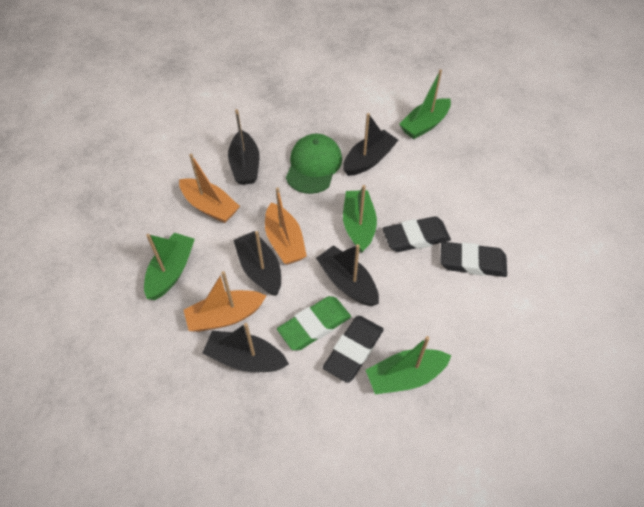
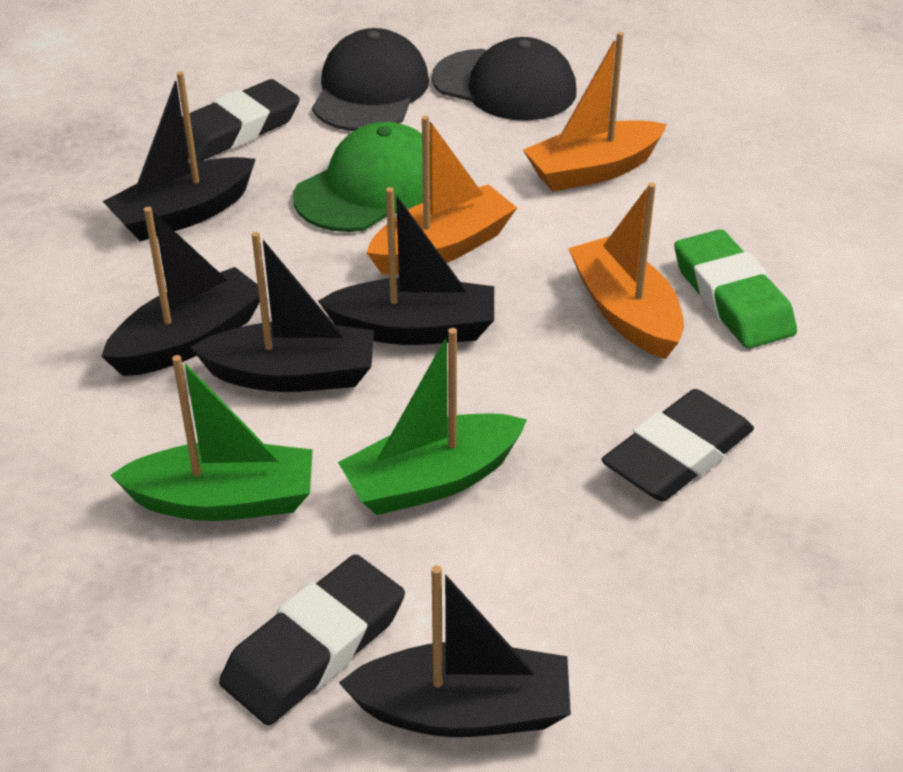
black cap: 0 -> 2
green boat: 4 -> 2

